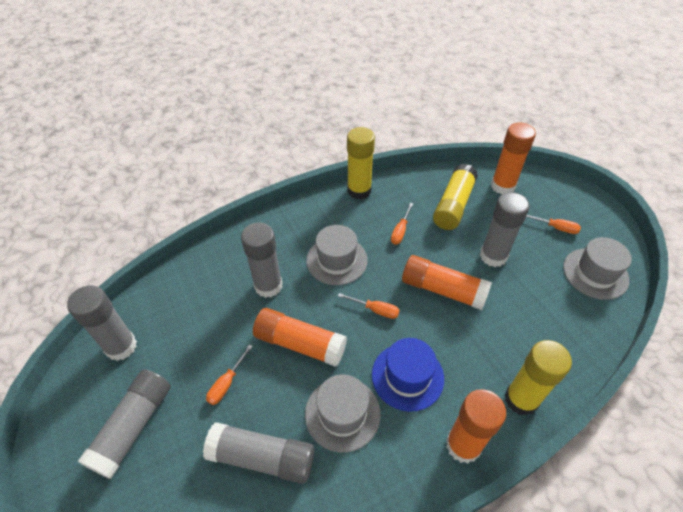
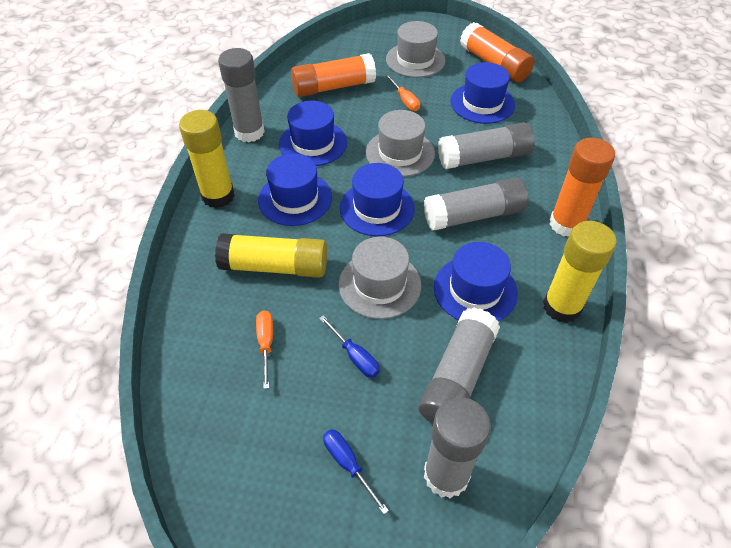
blue hat: 1 -> 5
blue screwdriver: 0 -> 2
orange glue stick: 4 -> 3
orange screwdriver: 4 -> 2

